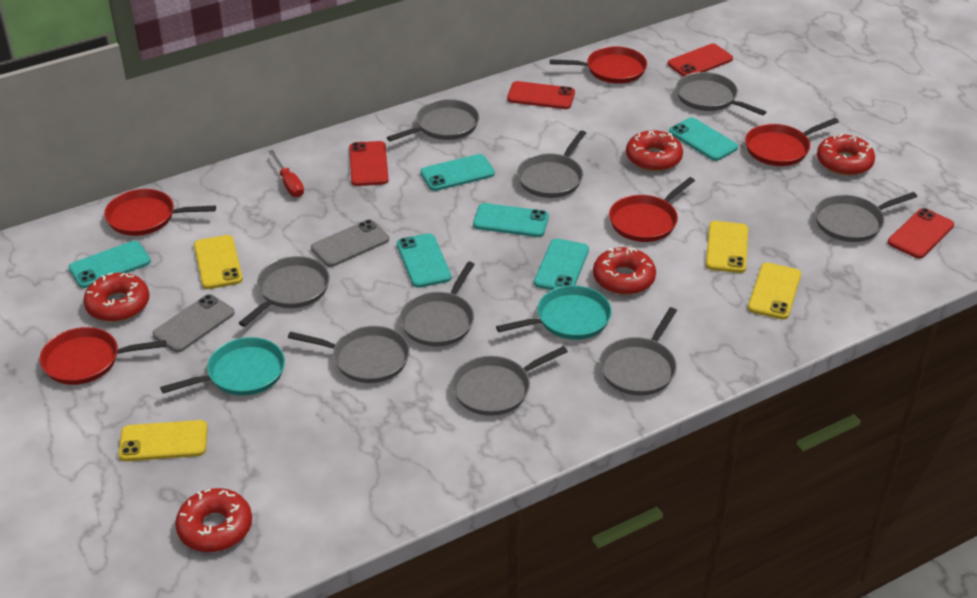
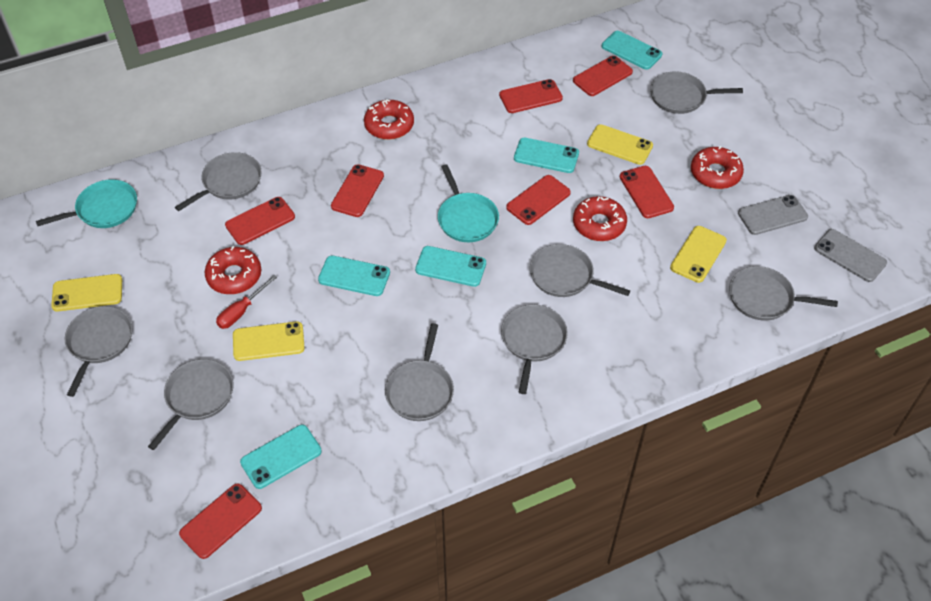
grey pan: 9 -> 8
red donut: 5 -> 4
red pan: 5 -> 0
red phone: 4 -> 7
turquoise phone: 6 -> 5

